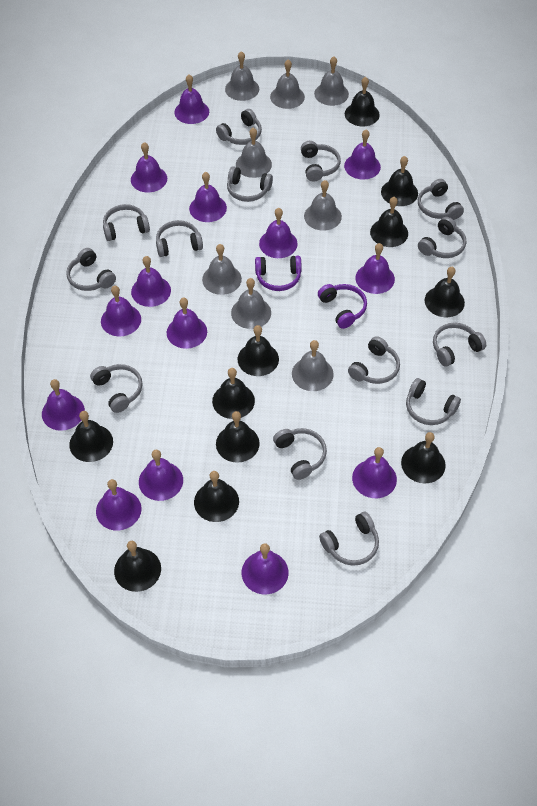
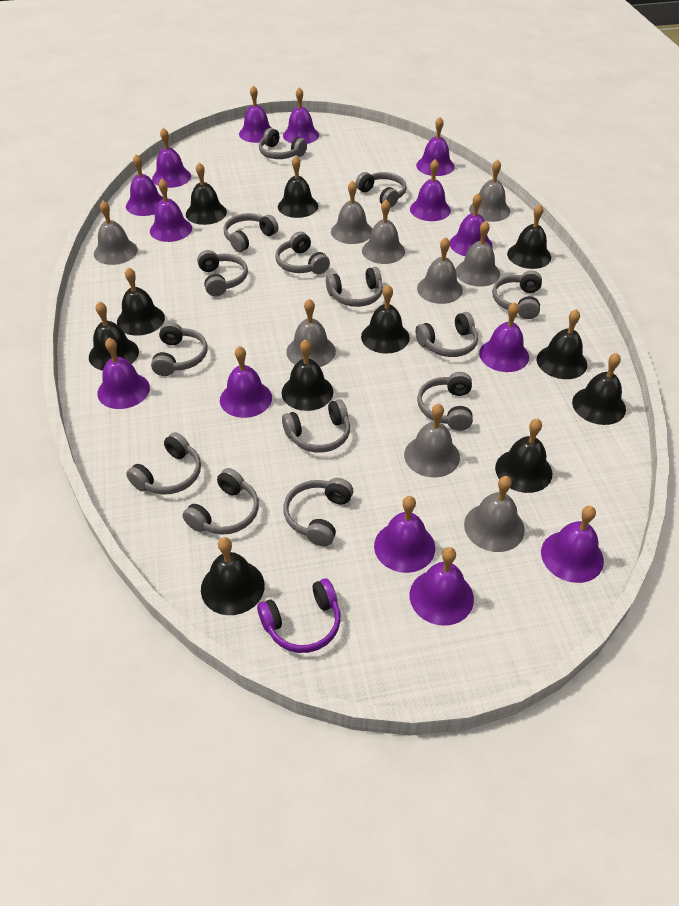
grey bell: 8 -> 9
purple headphones: 2 -> 1

